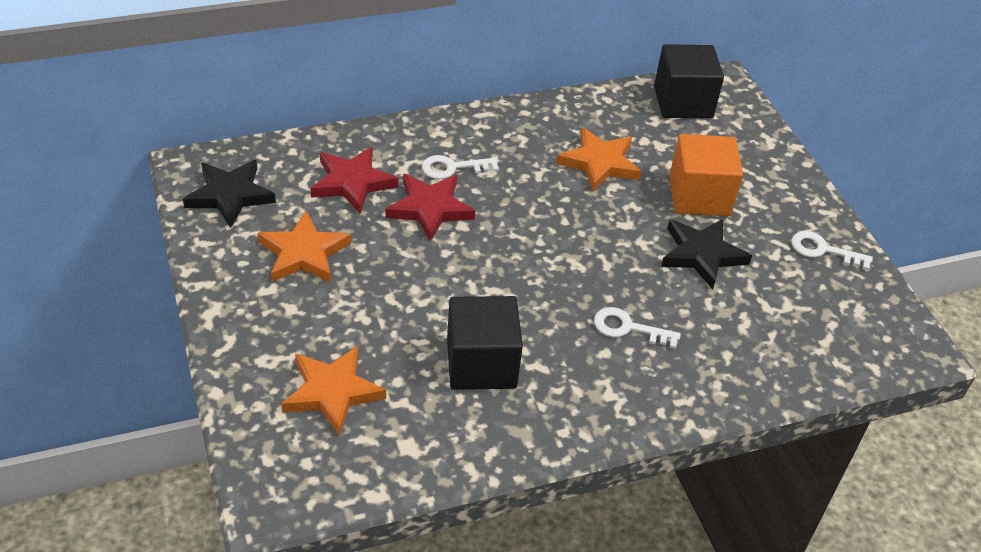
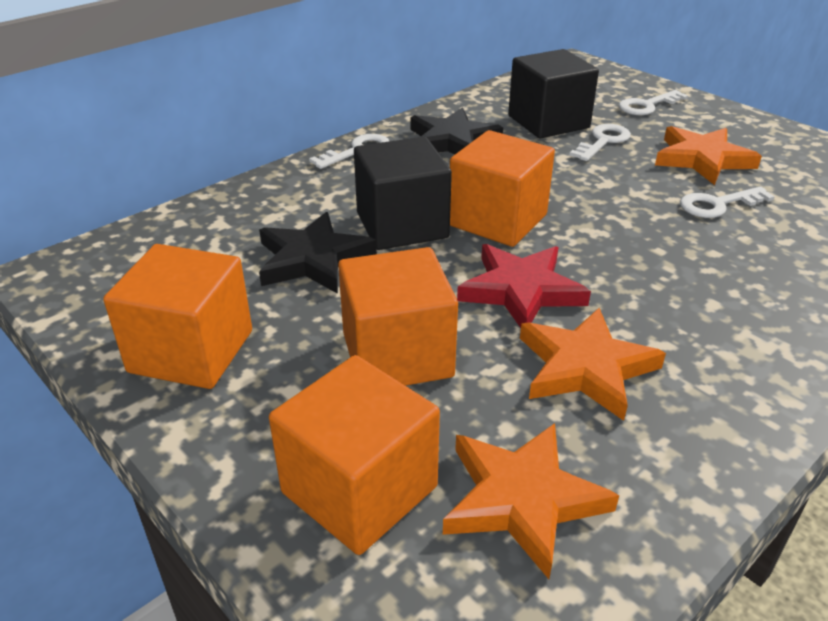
orange cube: 1 -> 4
red star: 2 -> 1
white key: 3 -> 4

